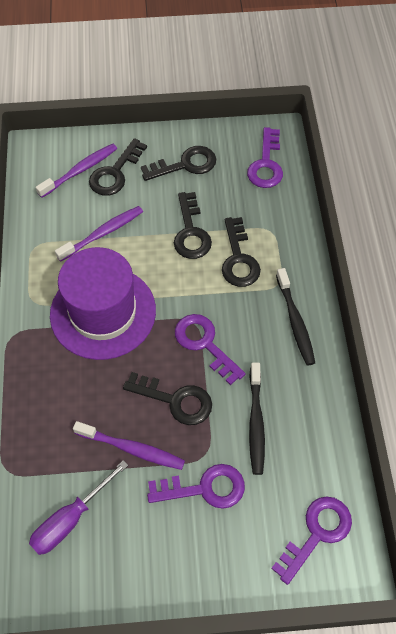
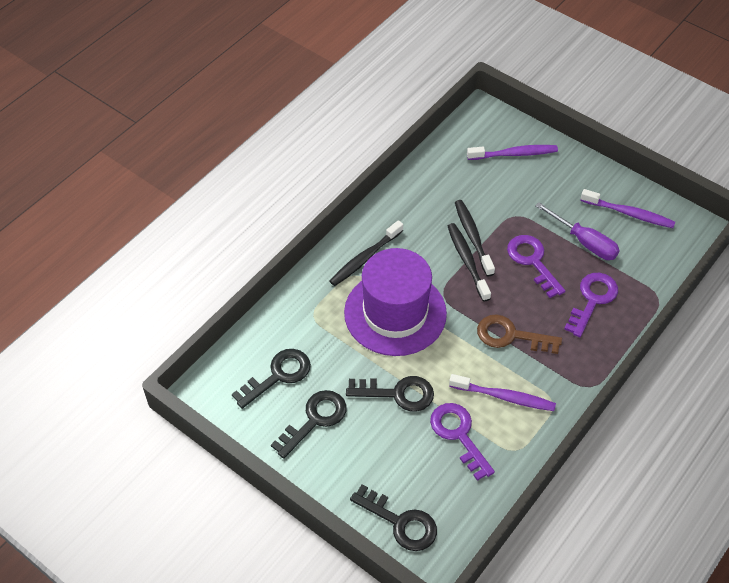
black key: 5 -> 4
black toothbrush: 2 -> 3
brown key: 0 -> 1
purple key: 4 -> 3

